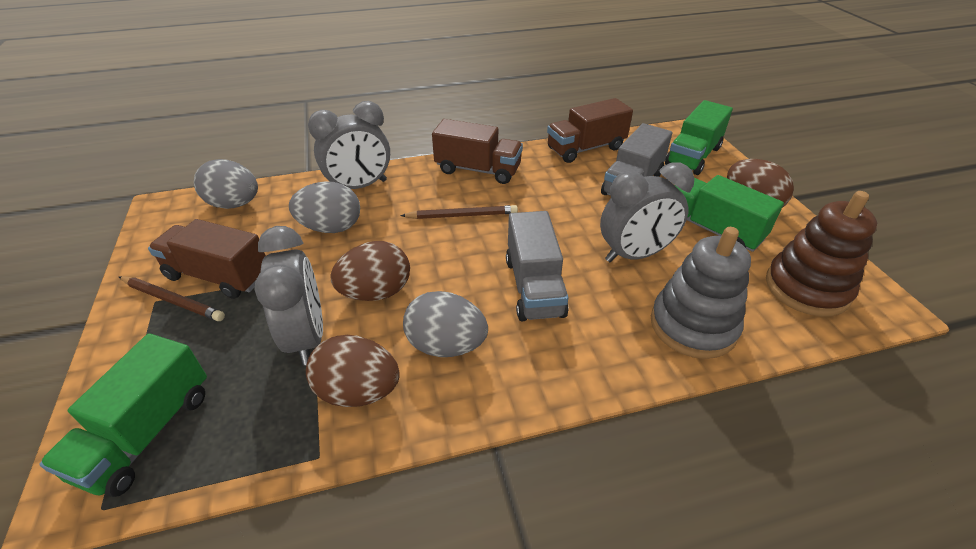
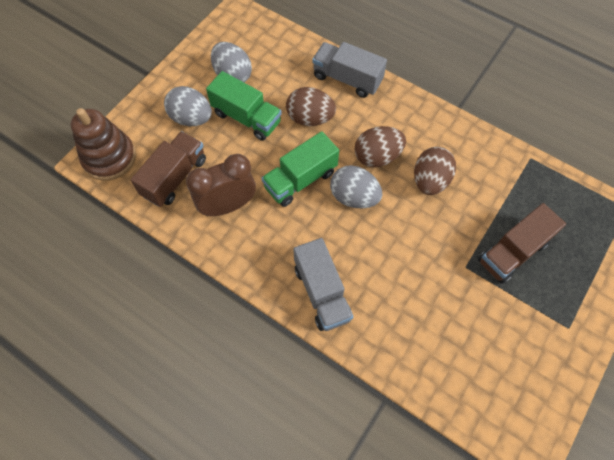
brown clock: 0 -> 1
brown pencil: 2 -> 0
brown truck: 3 -> 2
green truck: 3 -> 2
grey clock: 3 -> 0
grey stacking toy: 1 -> 0

